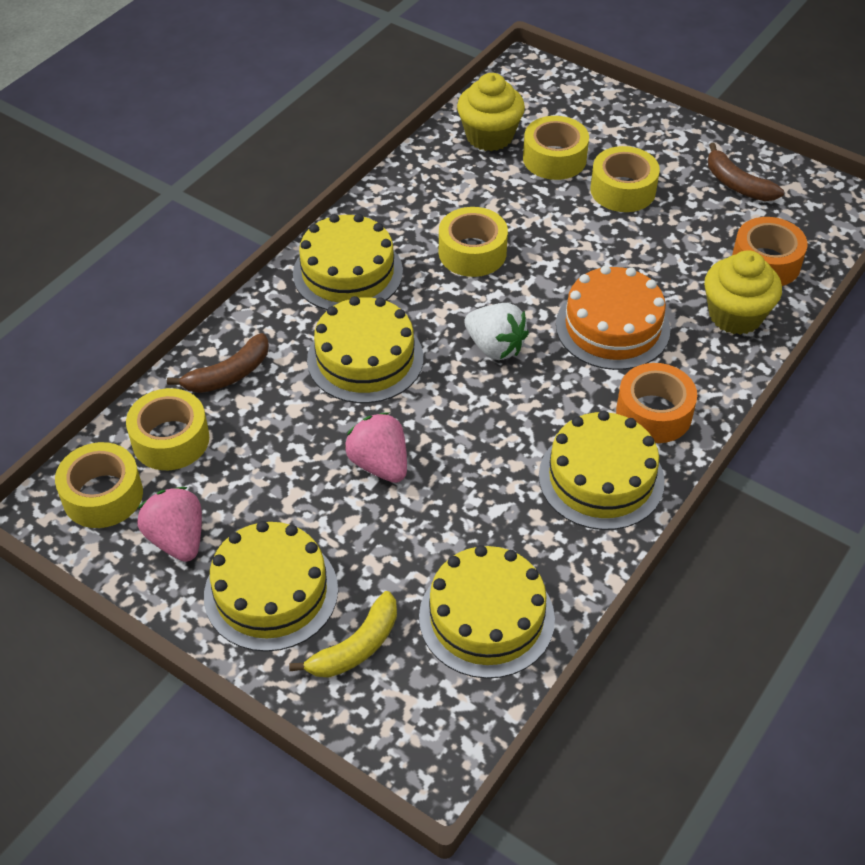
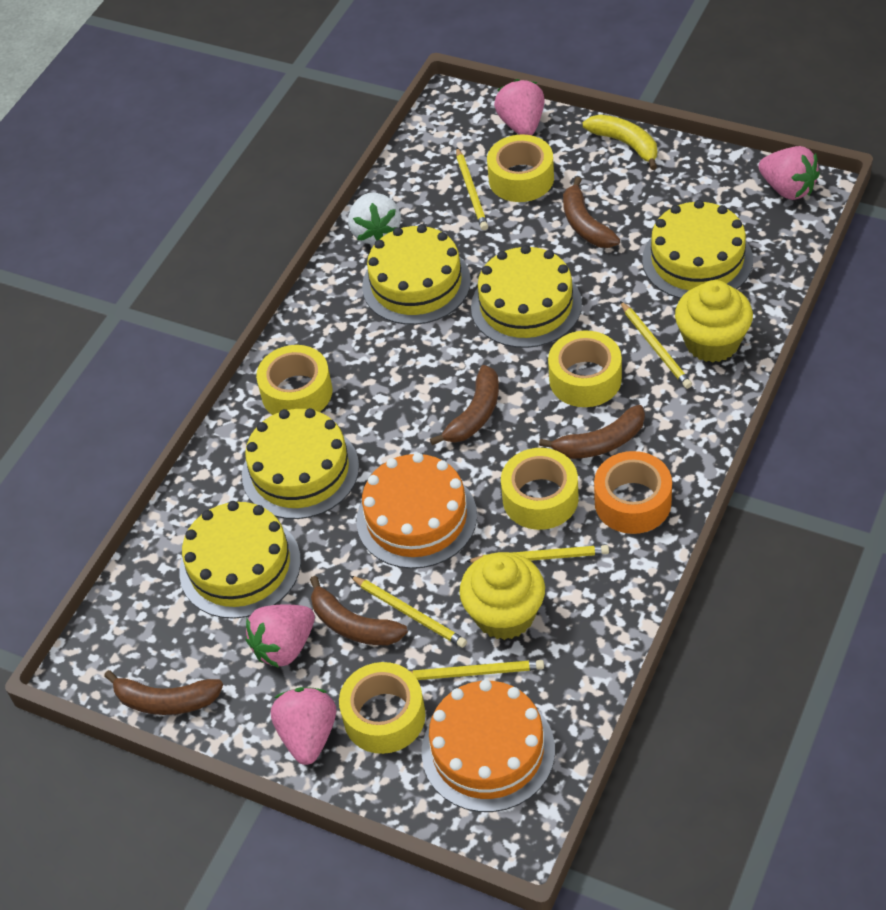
brown banana: 2 -> 5
orange cake: 1 -> 2
orange tape: 2 -> 1
pink strawberry: 2 -> 4
yellow pencil: 0 -> 5

